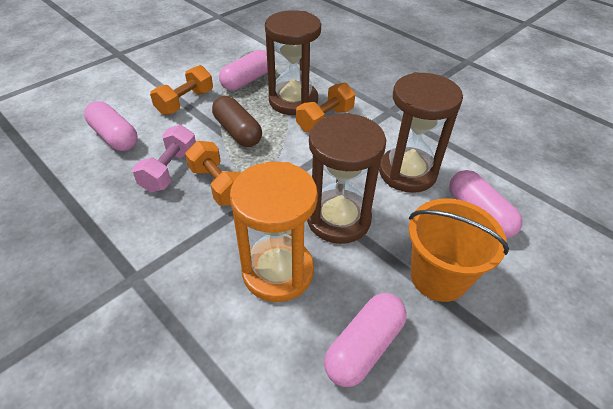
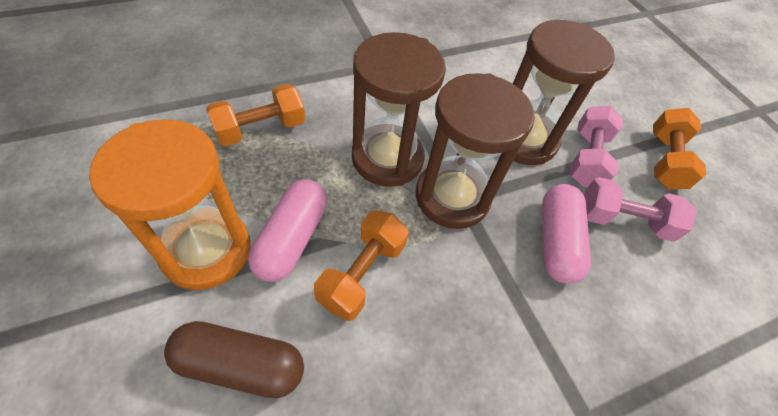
orange bucket: 1 -> 0
pink capsule: 4 -> 2
pink dumbbell: 1 -> 2

